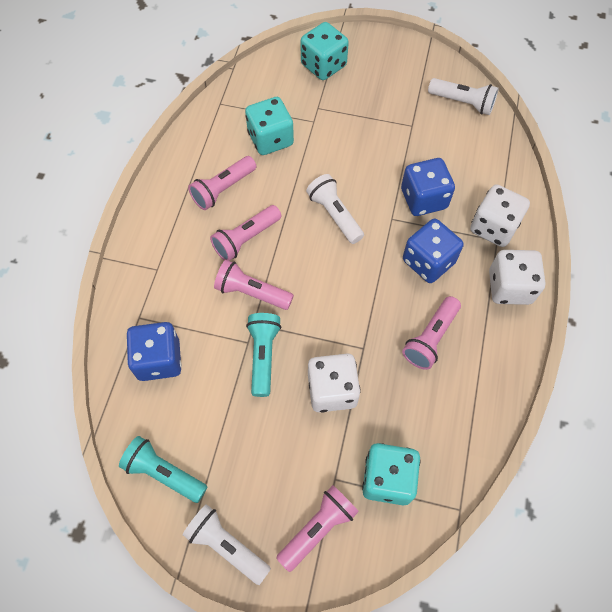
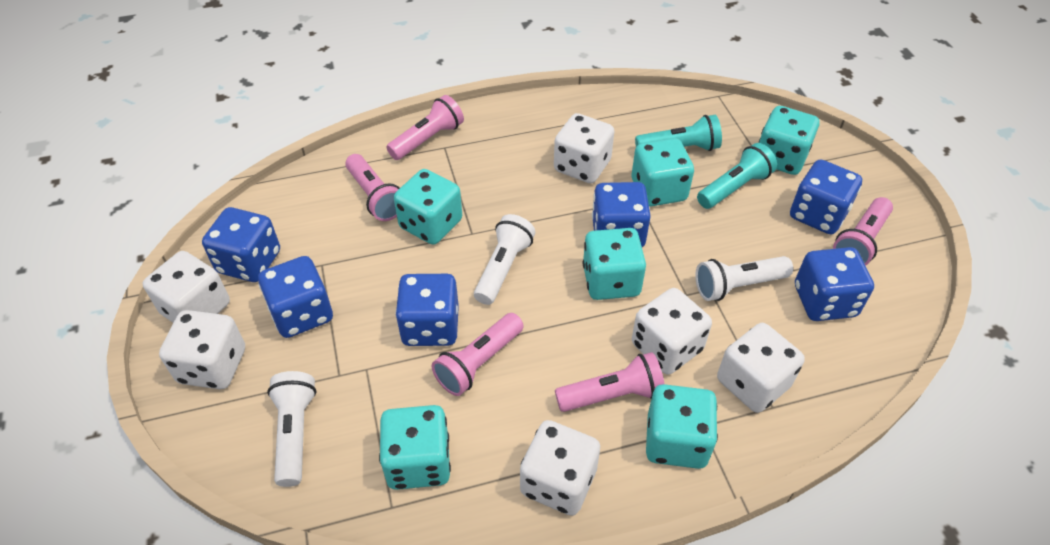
blue dice: 3 -> 6
turquoise dice: 3 -> 6
white dice: 3 -> 6

